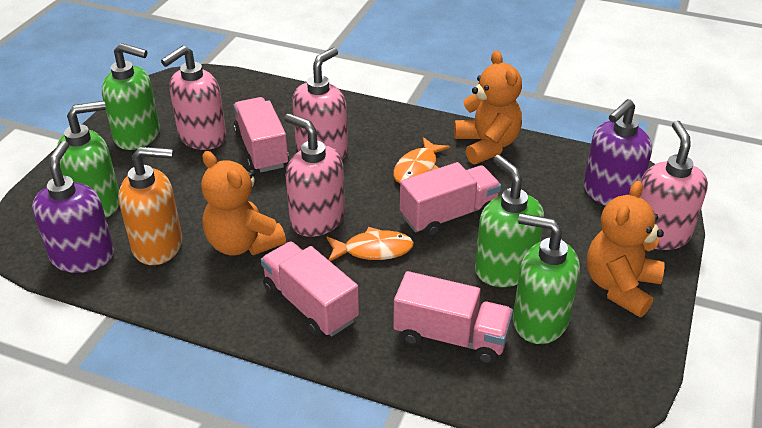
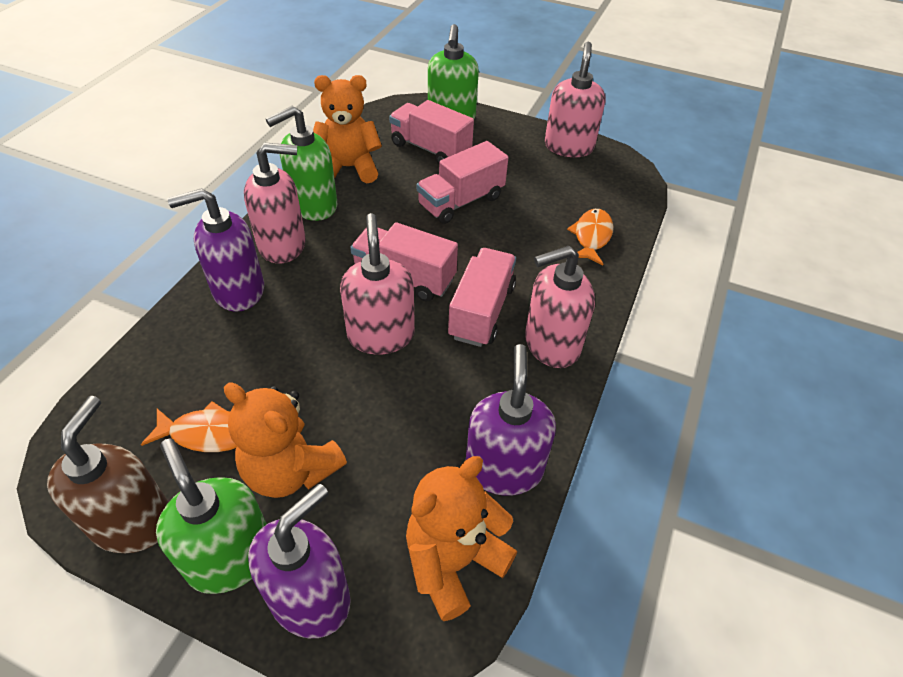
brown soap dispenser: 0 -> 1
green soap dispenser: 4 -> 3
orange soap dispenser: 1 -> 0
purple soap dispenser: 2 -> 3

